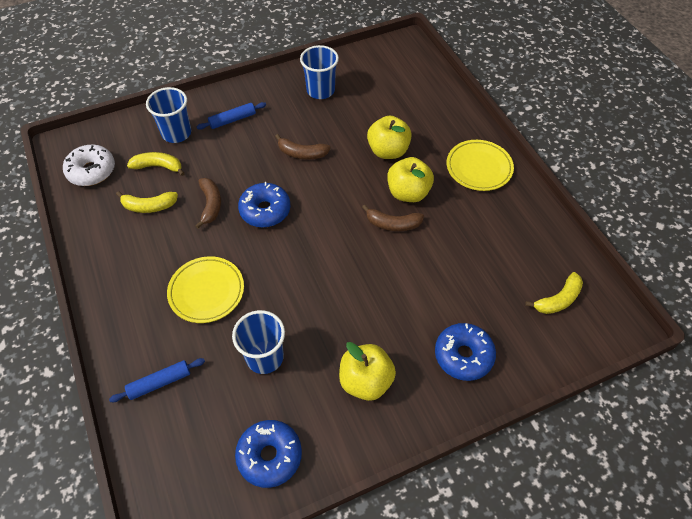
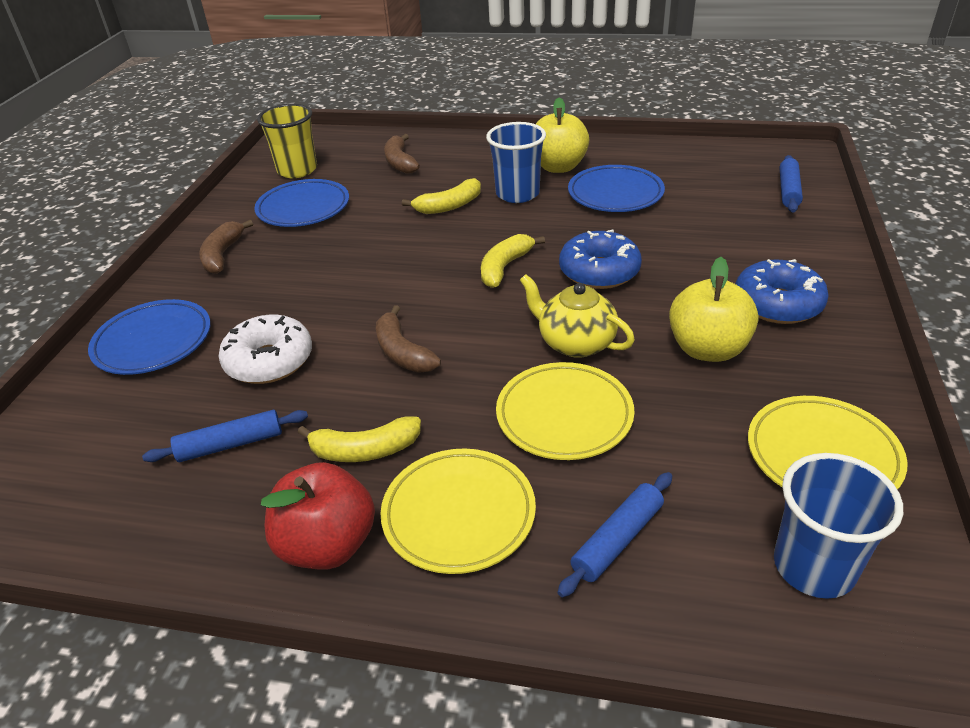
blue cup: 3 -> 2
blue donut: 3 -> 2
blue plate: 0 -> 3
blue rolling pin: 2 -> 3
red apple: 0 -> 1
yellow apple: 3 -> 2
yellow cup: 0 -> 1
yellow plate: 2 -> 3
yellow teapot: 0 -> 1

